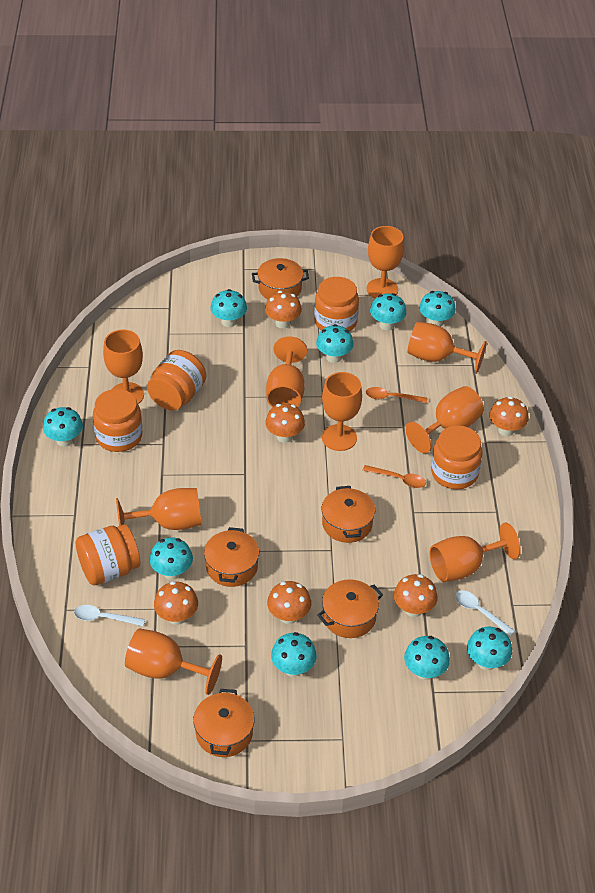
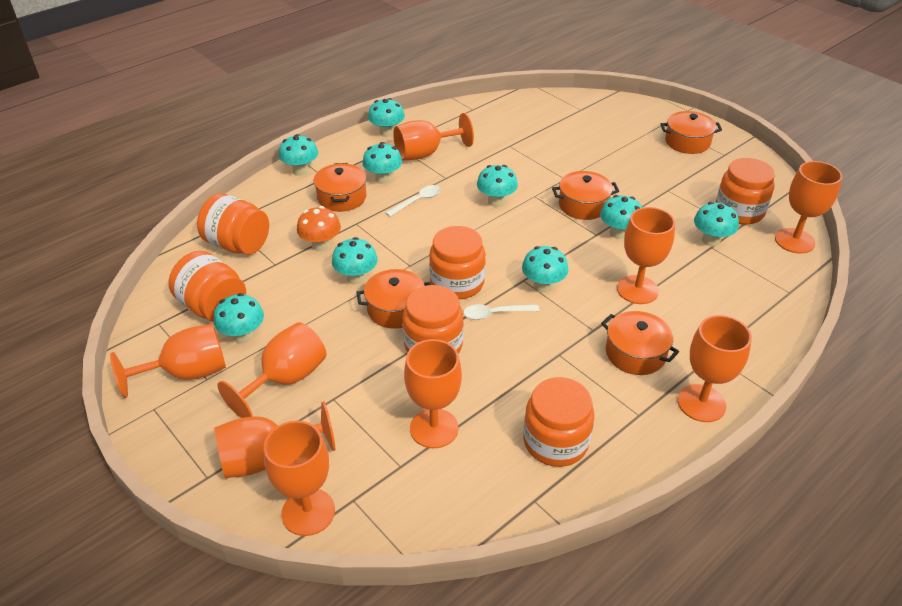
orange jar: 5 -> 6
orange mushroom: 6 -> 1
orange spoon: 2 -> 0

